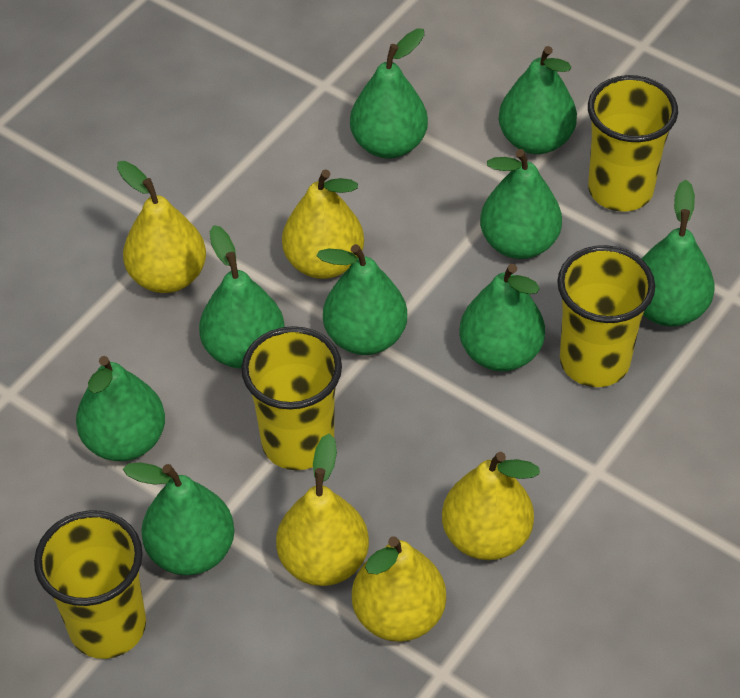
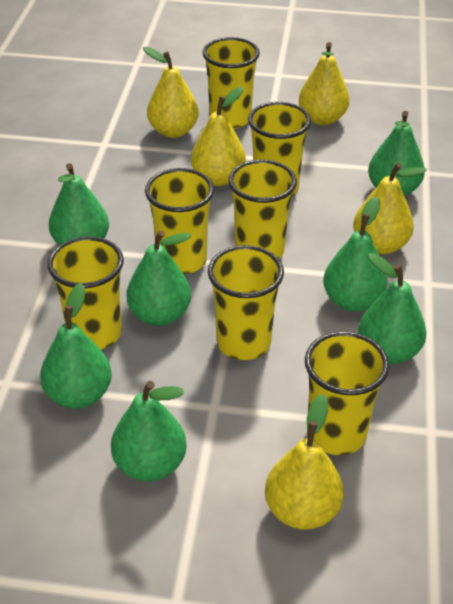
green pear: 9 -> 7
yellow cup: 4 -> 7

